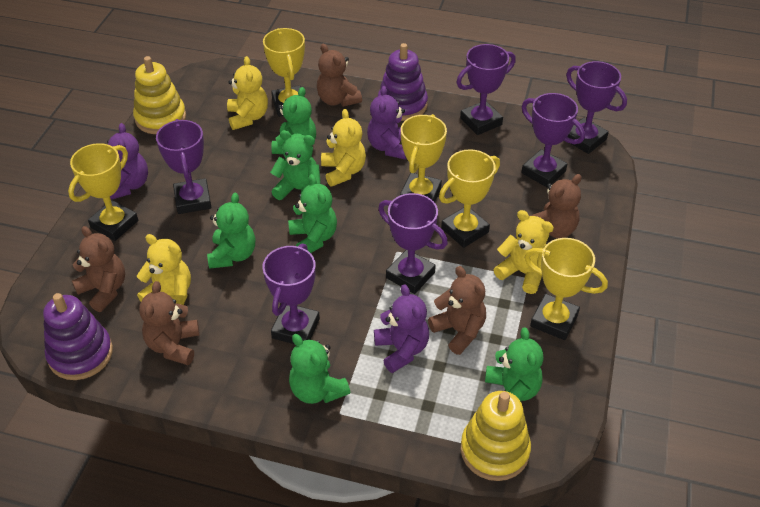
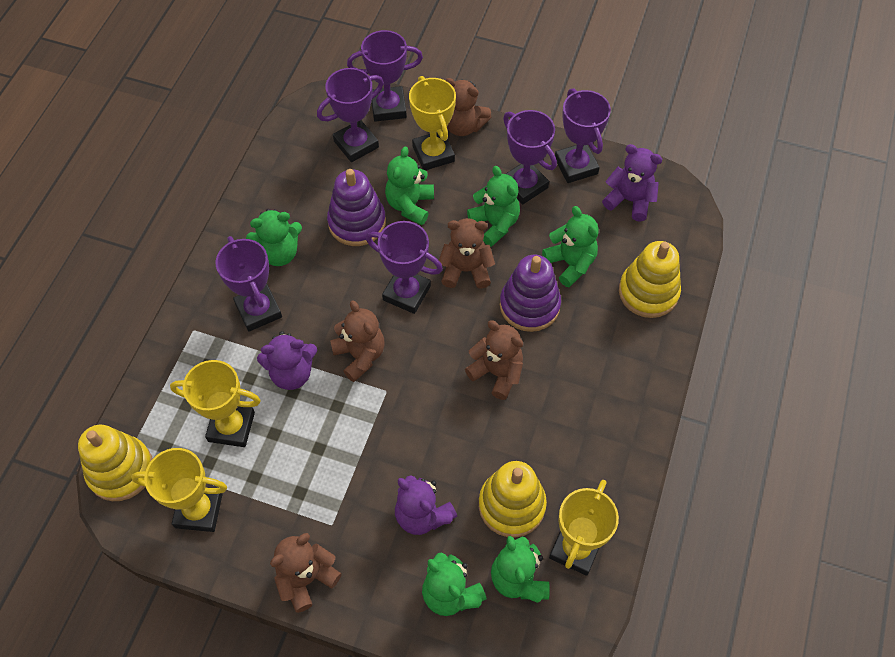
yellow stacking toy: 2 -> 3
yellow teddy bear: 4 -> 0
yellow trophy: 5 -> 4

